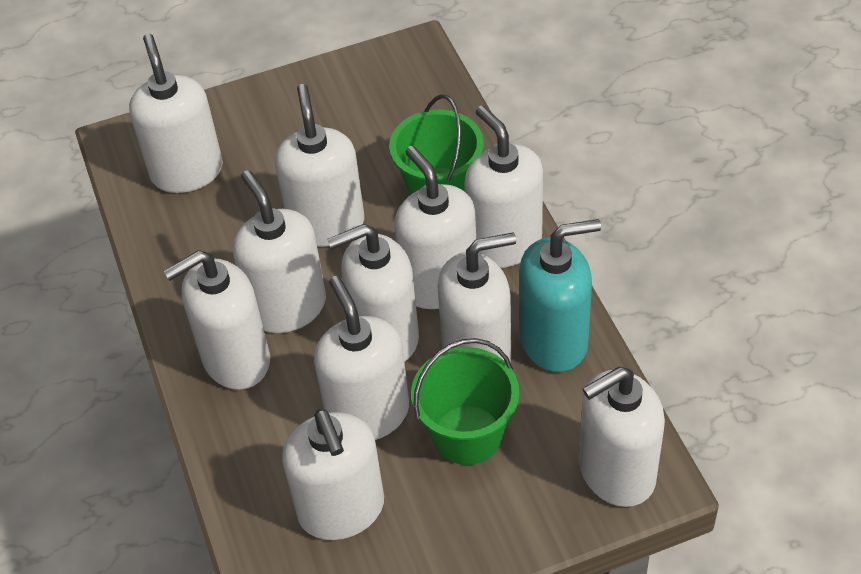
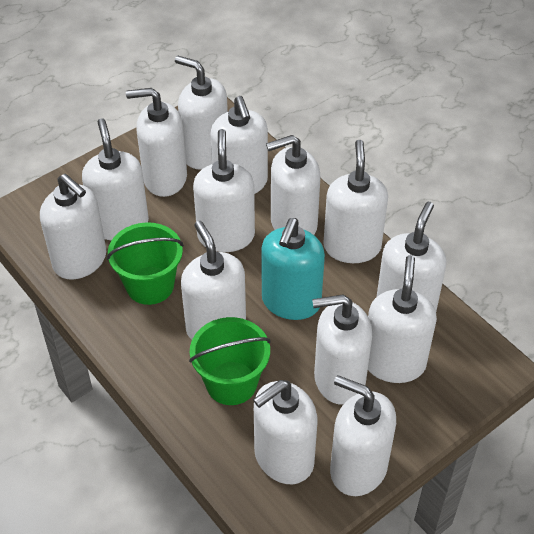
white soap dispenser: 11 -> 14

